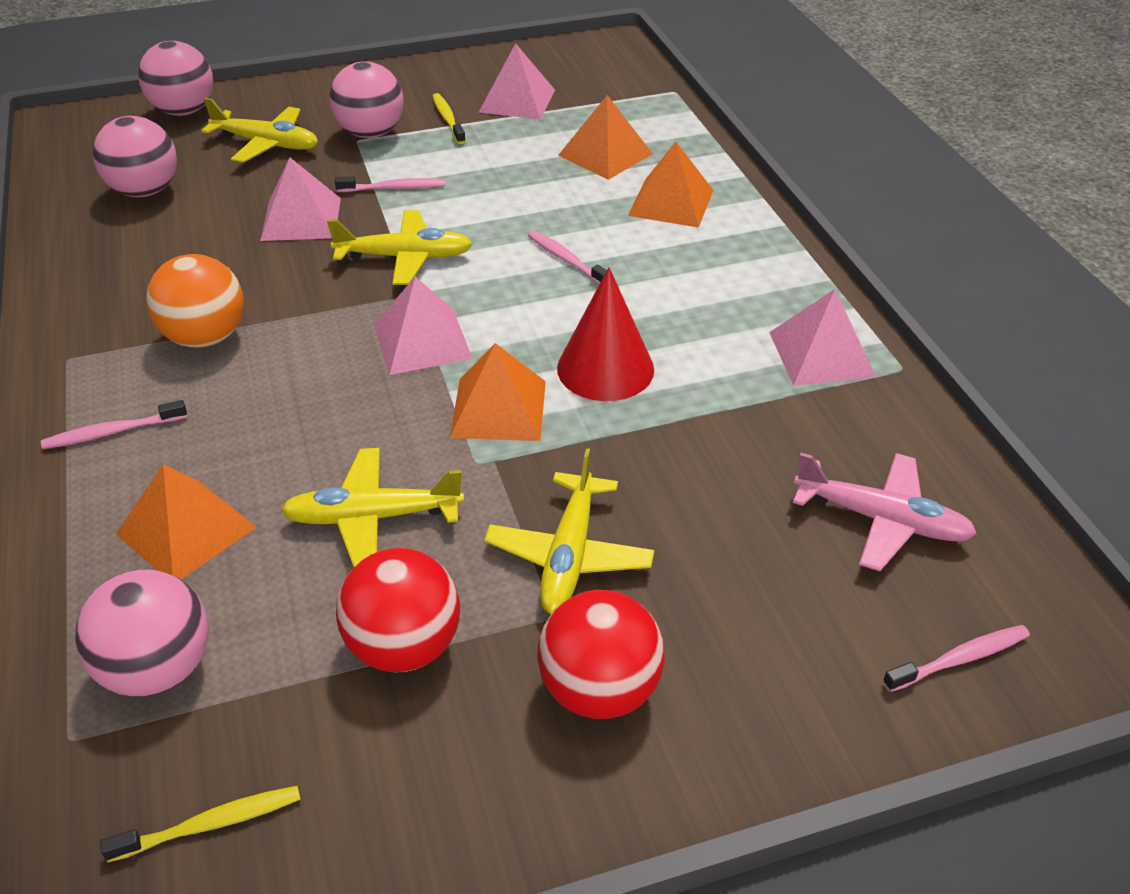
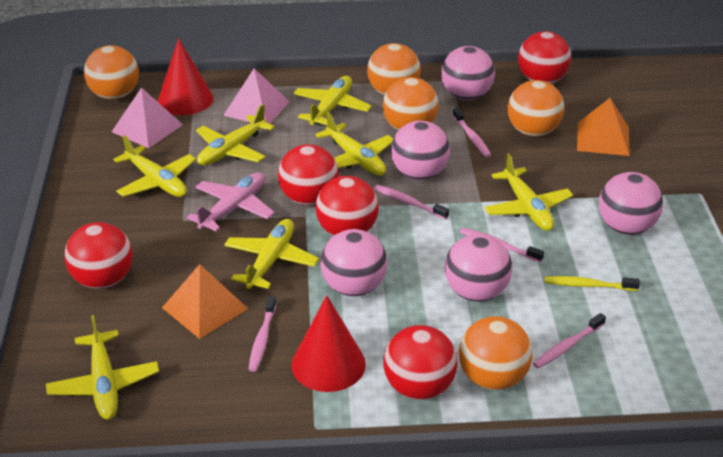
orange ball: 1 -> 5
orange pyramid: 4 -> 2
pink ball: 4 -> 5
pink pyramid: 4 -> 2
pink toothbrush: 4 -> 5
red ball: 2 -> 5
red cone: 1 -> 2
yellow plane: 4 -> 7
yellow toothbrush: 2 -> 1

